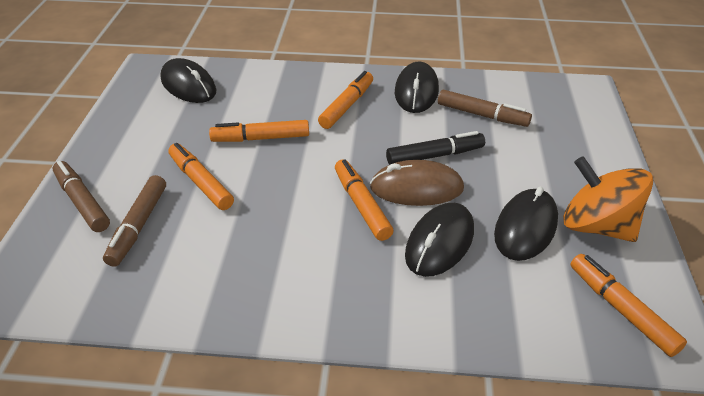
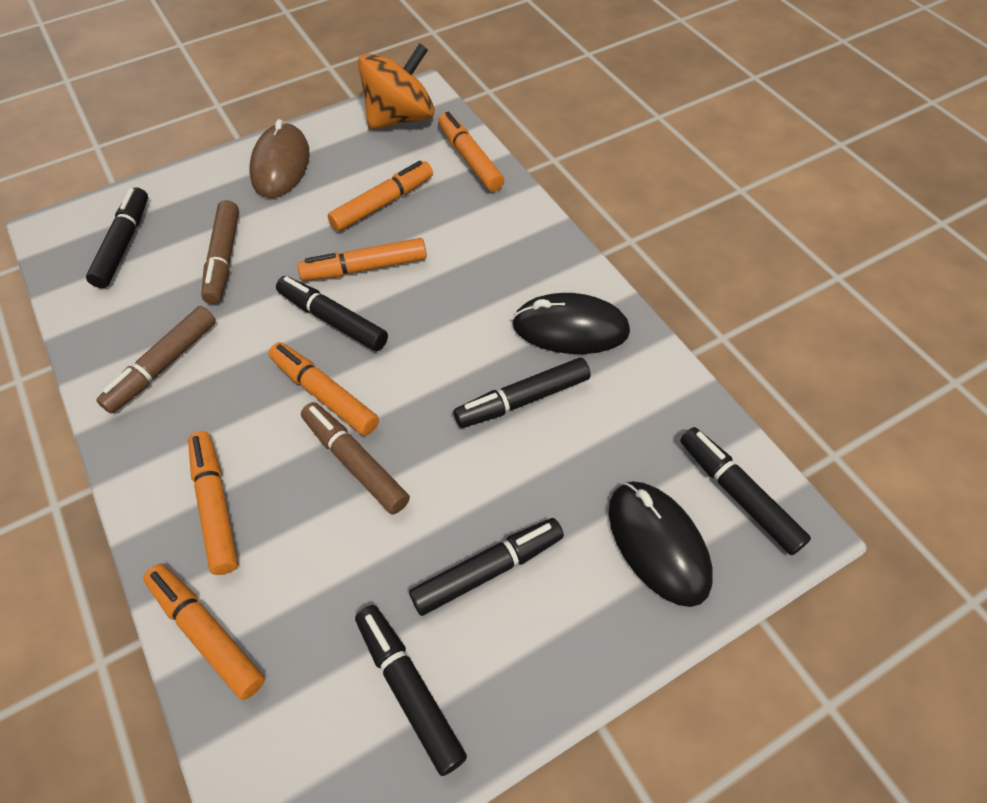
black marker: 1 -> 6
black mouse: 4 -> 2
orange marker: 5 -> 6

